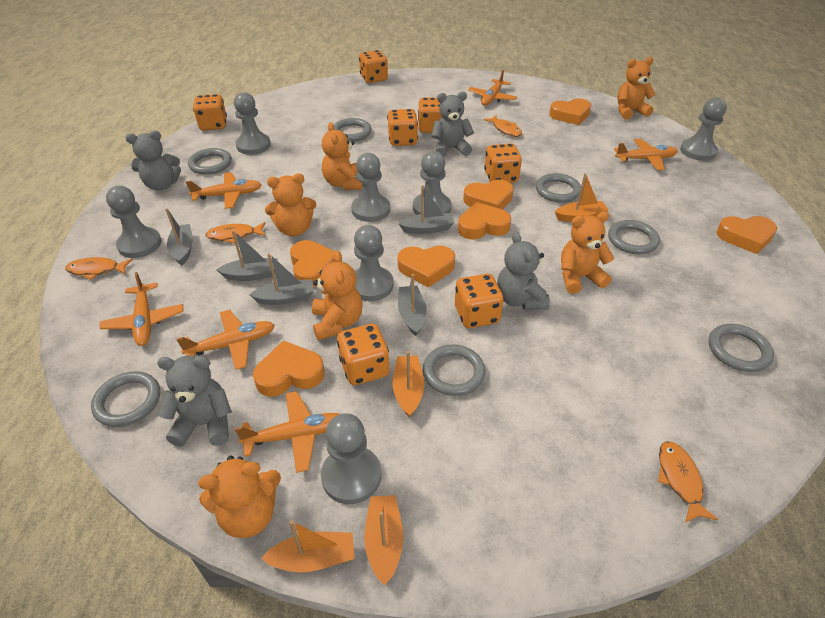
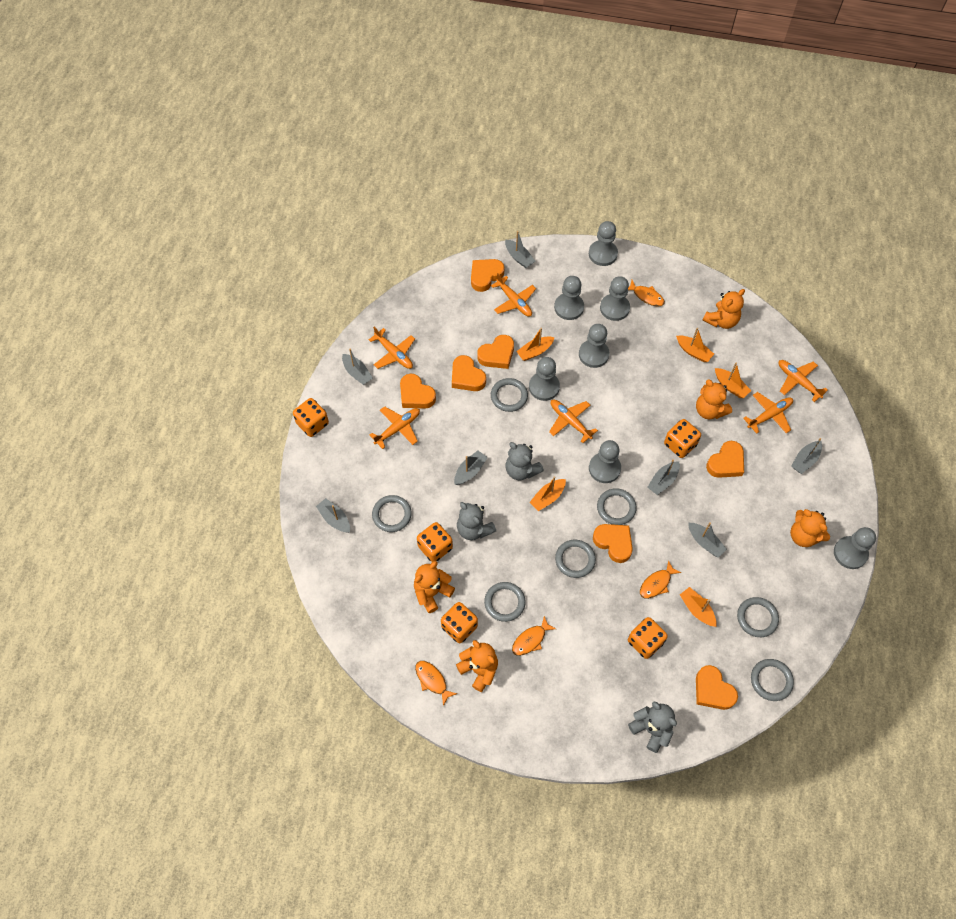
grey boat: 5 -> 7
grey teddy bear: 4 -> 3
orange boat: 4 -> 5
orange dice: 7 -> 5
orange teddy bear: 6 -> 5

